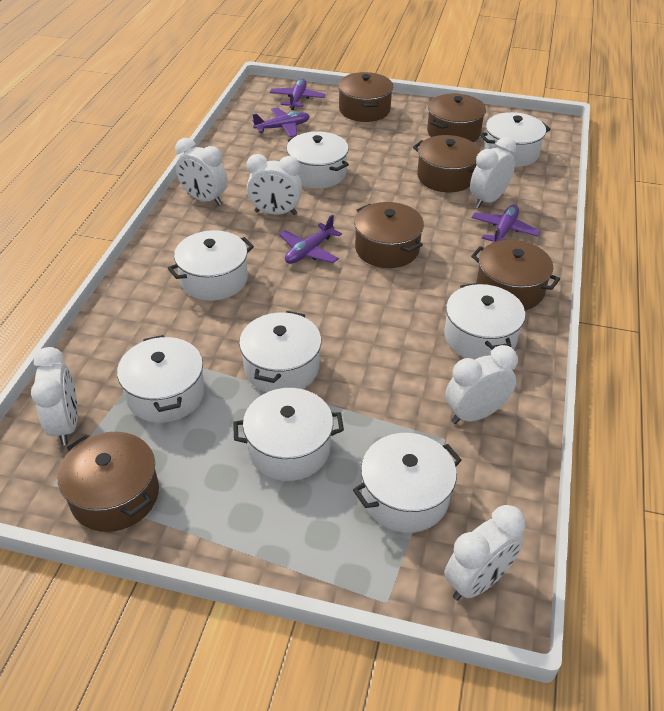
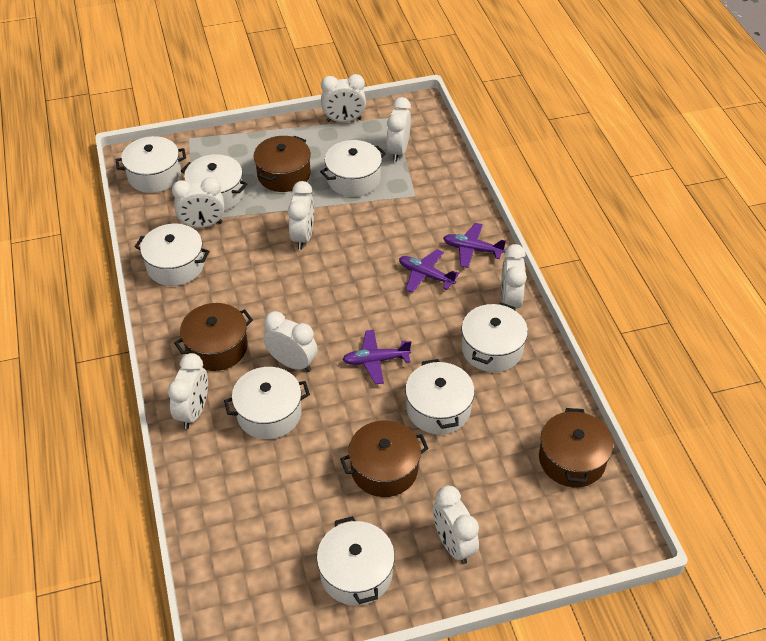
brown pot: 6 -> 4
purple plane: 4 -> 3
white clock: 6 -> 8

